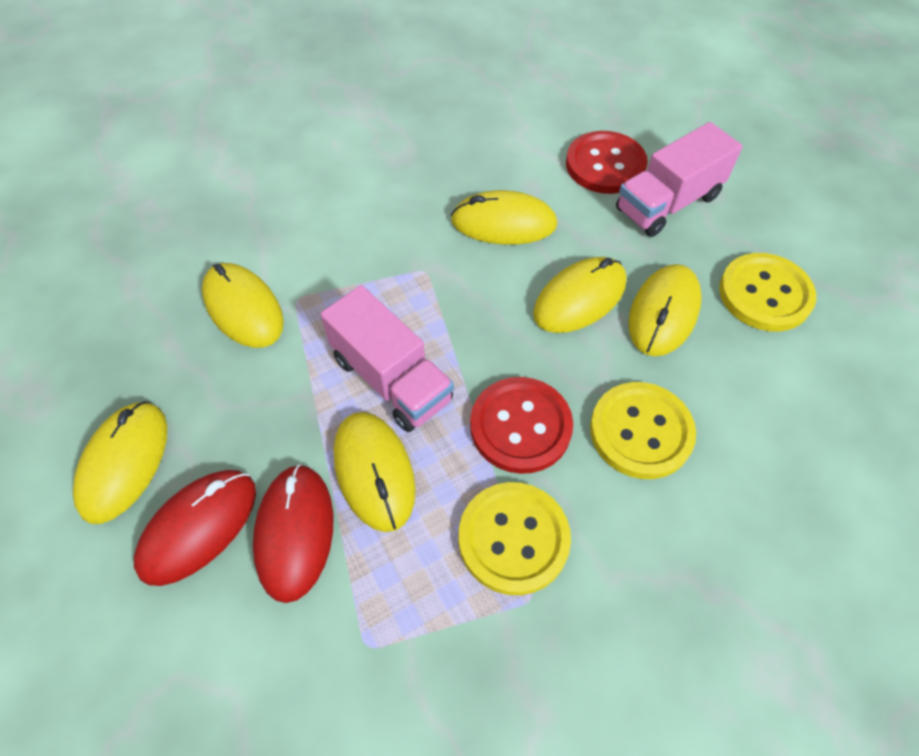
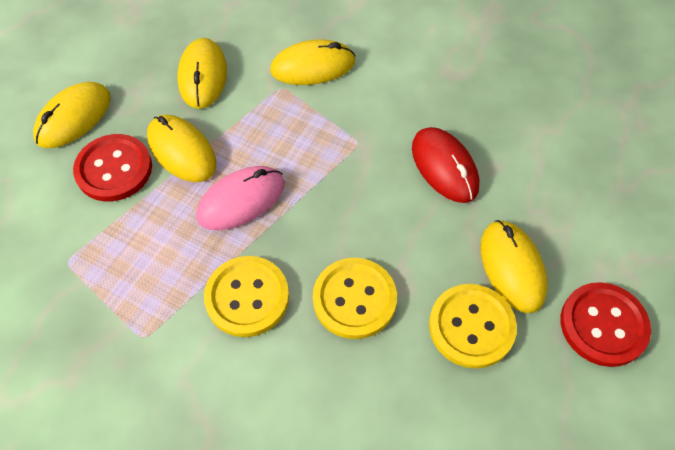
pink mouse: 0 -> 1
pink truck: 2 -> 0
red mouse: 2 -> 1
yellow mouse: 6 -> 5

